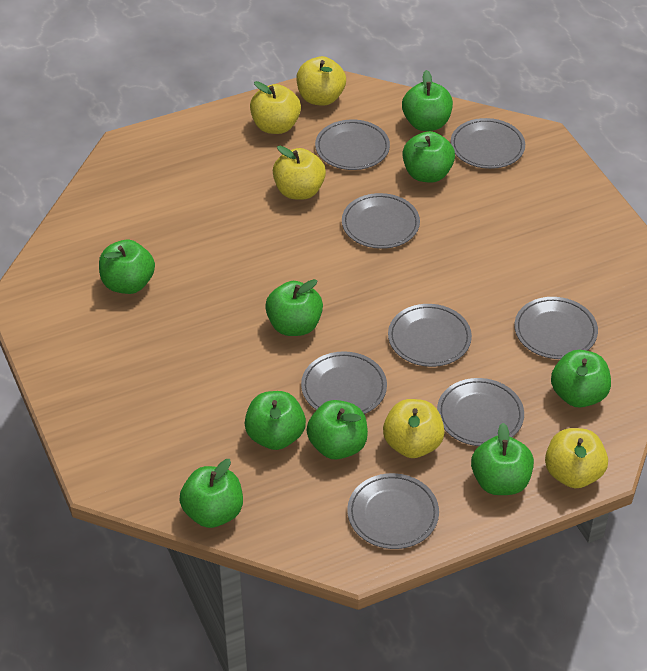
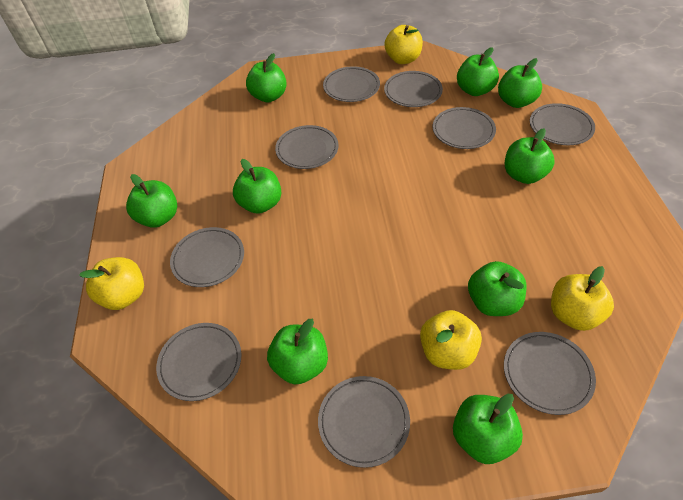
grey plate: 8 -> 9
yellow apple: 5 -> 4

